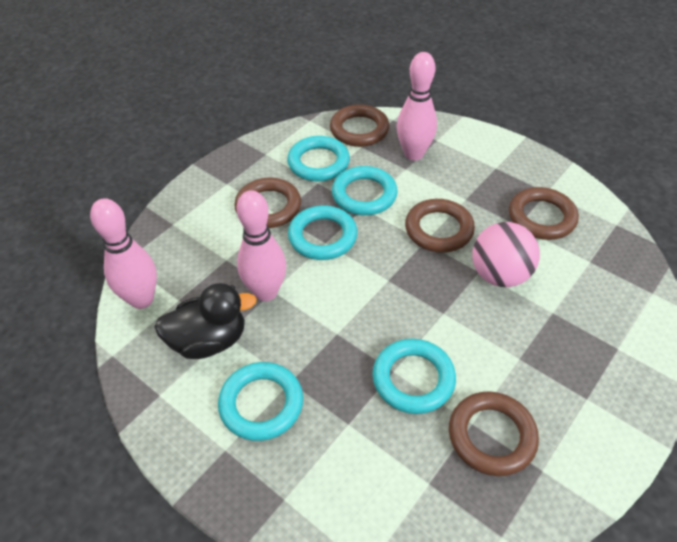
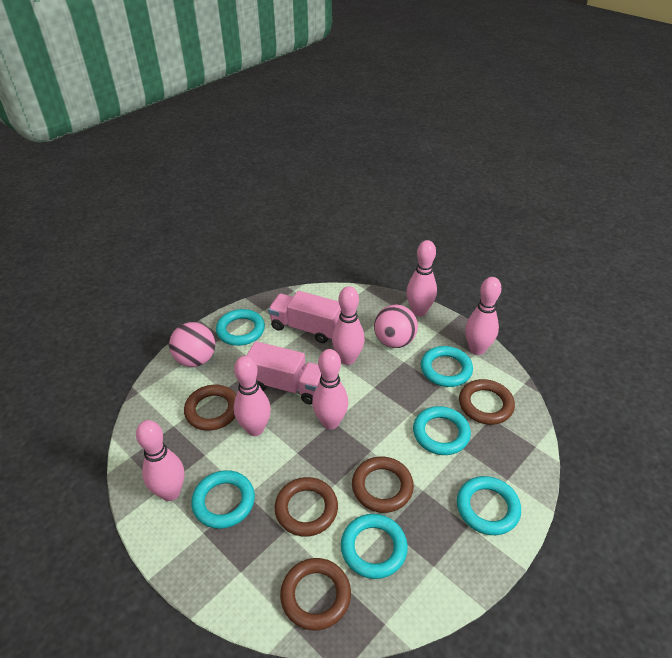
black duck: 1 -> 0
pink ball: 1 -> 2
pink bowling pin: 3 -> 6
pink truck: 0 -> 2
turquoise ring: 5 -> 6

